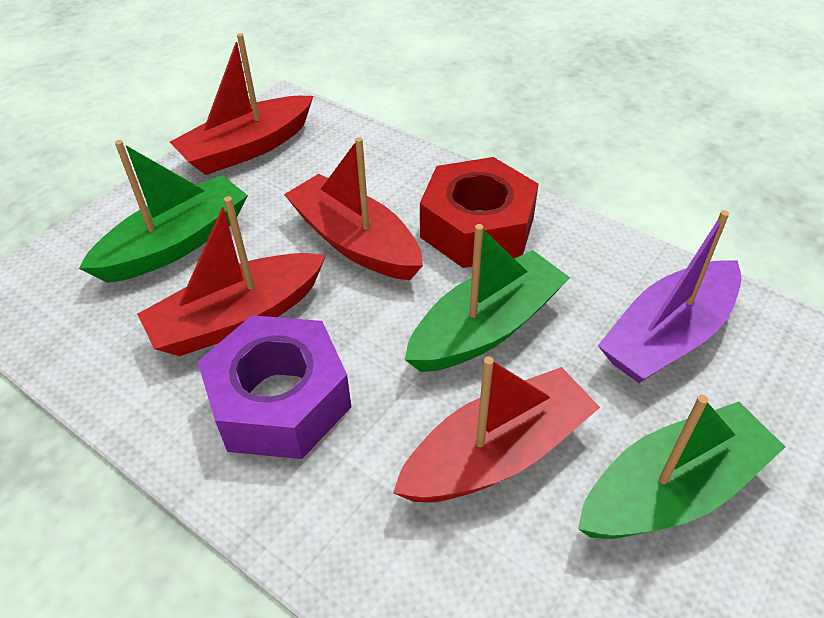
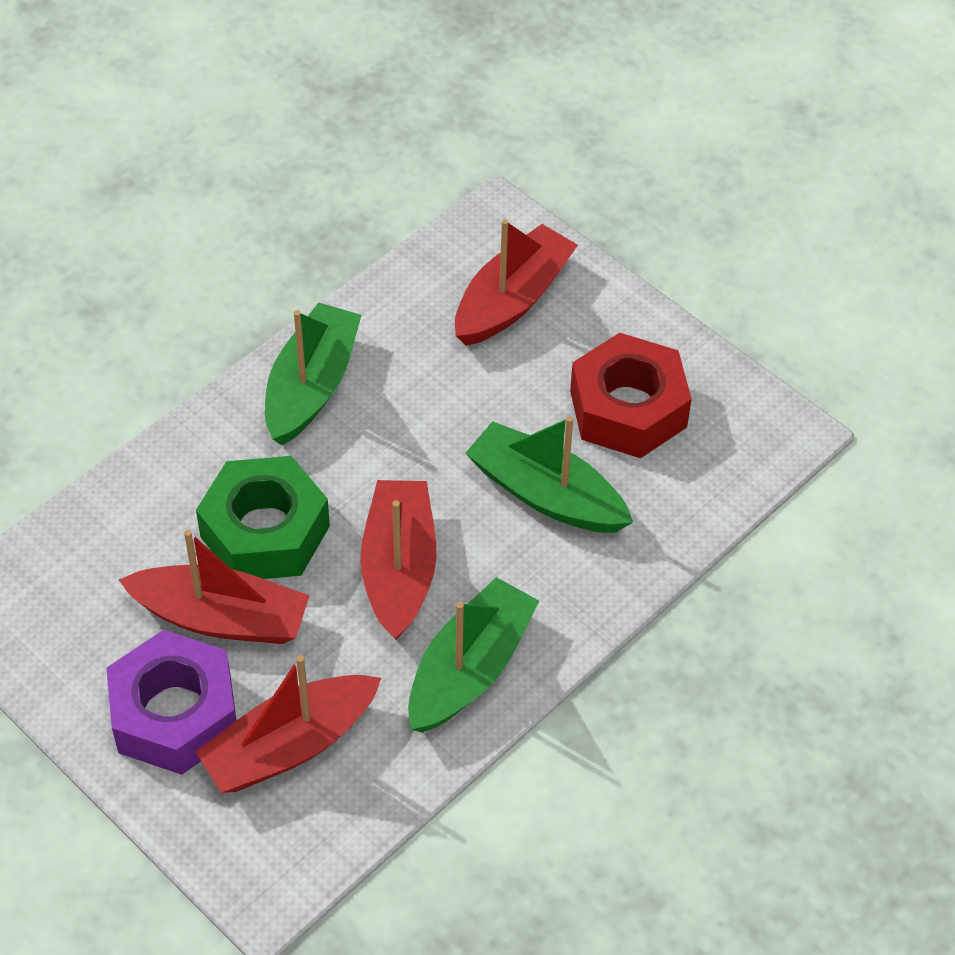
green nut: 0 -> 1
purple boat: 1 -> 0

